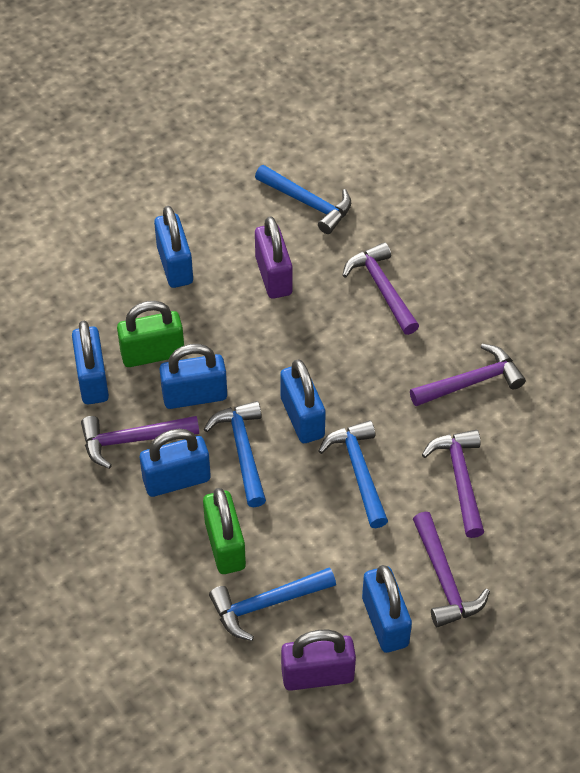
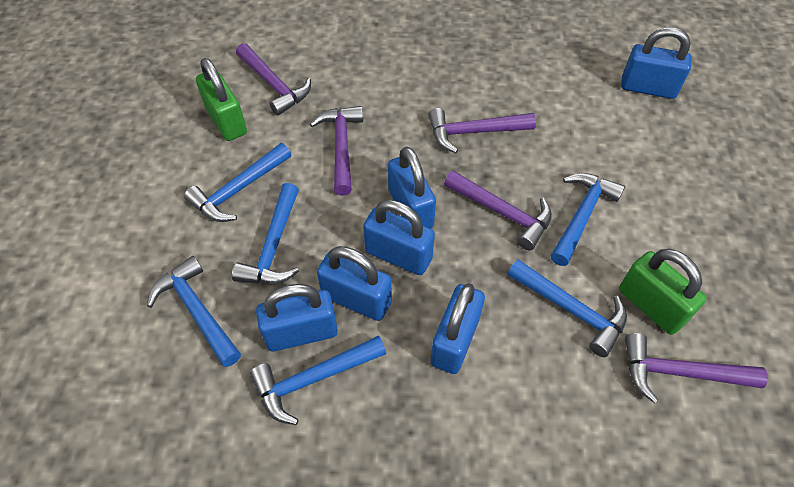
blue hammer: 4 -> 6
purple padlock: 2 -> 0

